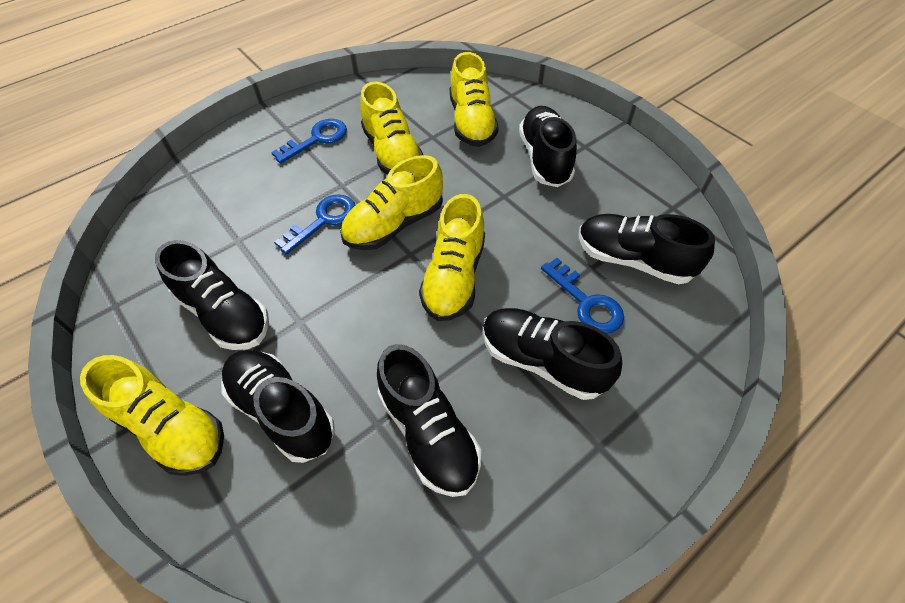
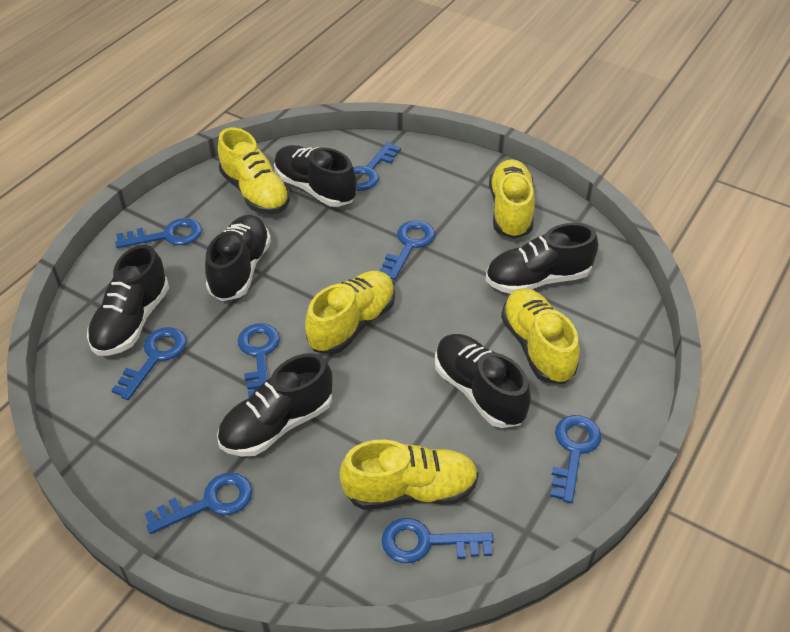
blue key: 3 -> 8

